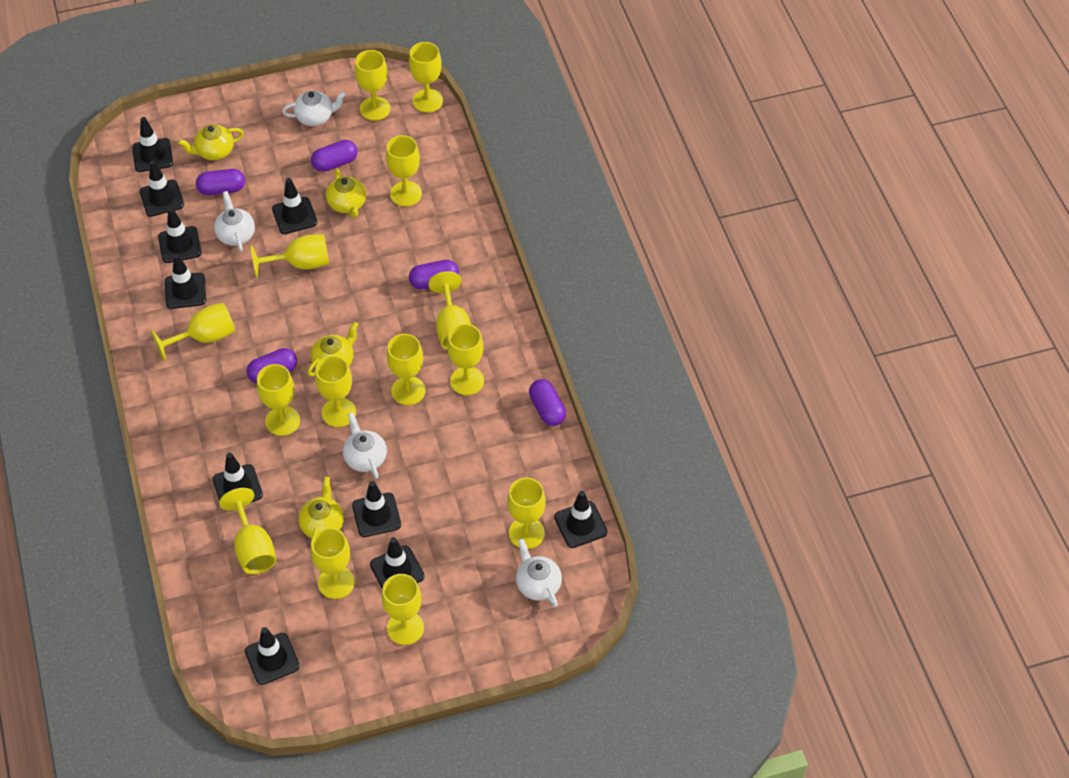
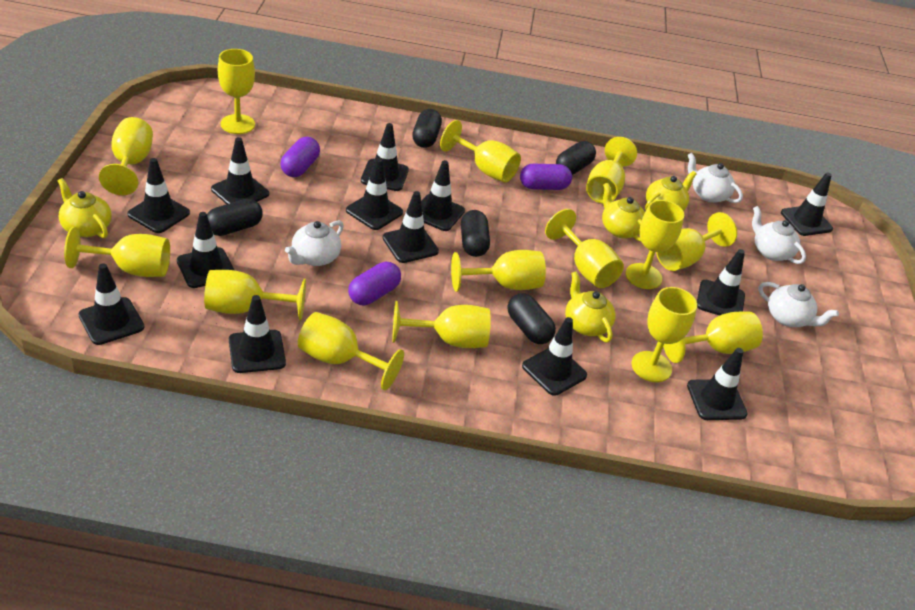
black capsule: 0 -> 5
black traffic cone: 10 -> 13
purple capsule: 5 -> 3

